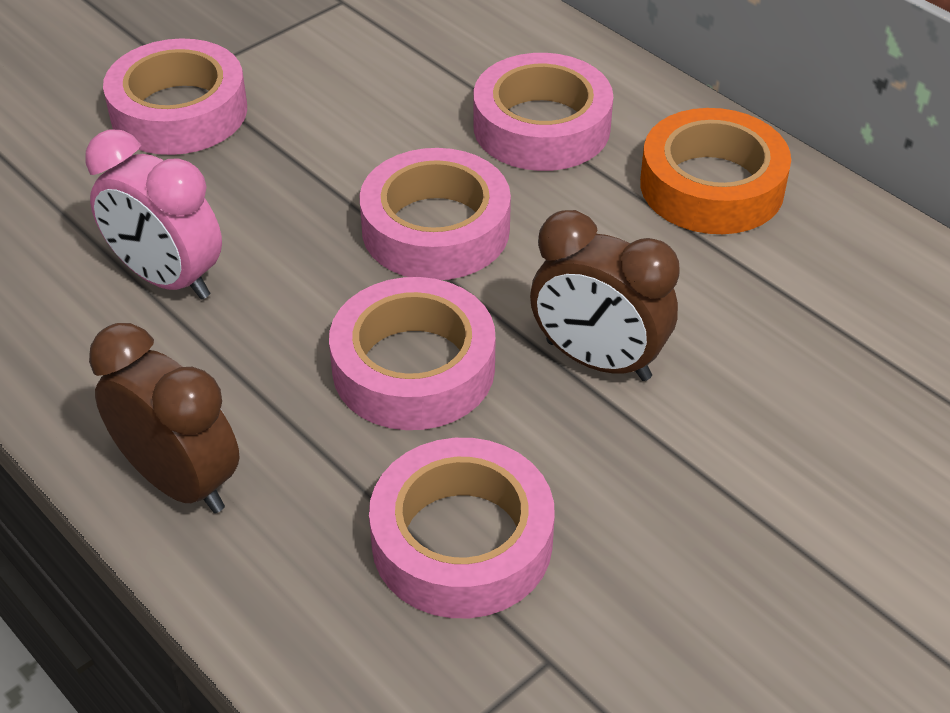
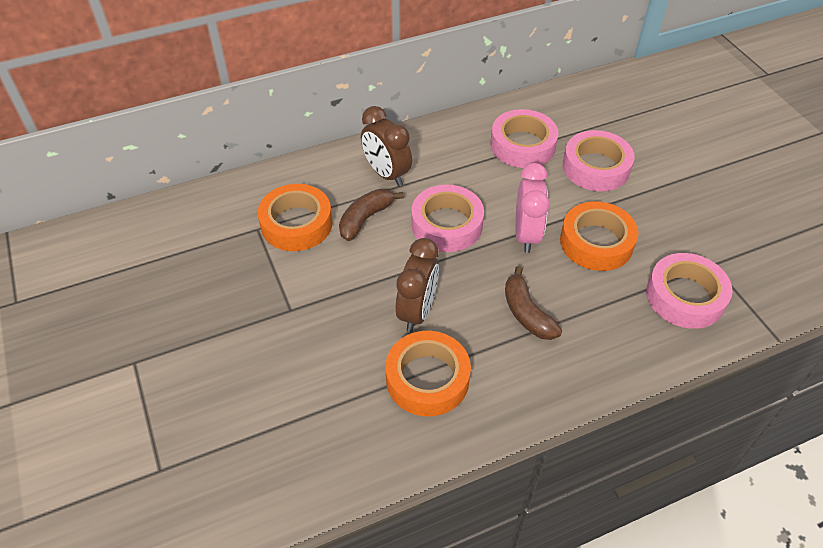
brown banana: 0 -> 2
orange tape: 1 -> 3
pink tape: 5 -> 4

